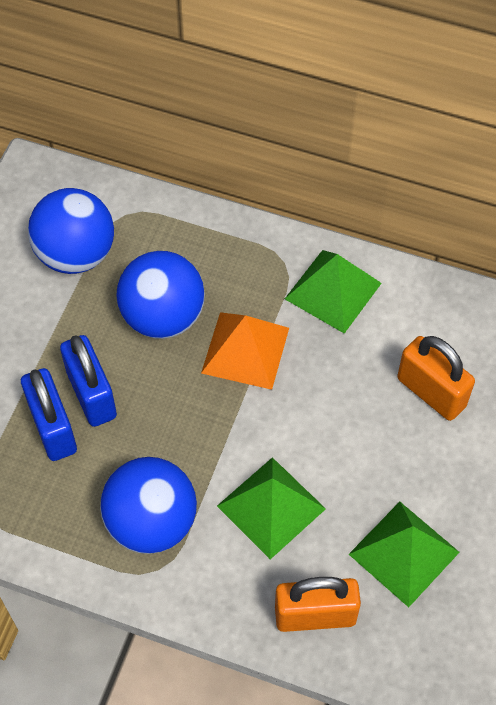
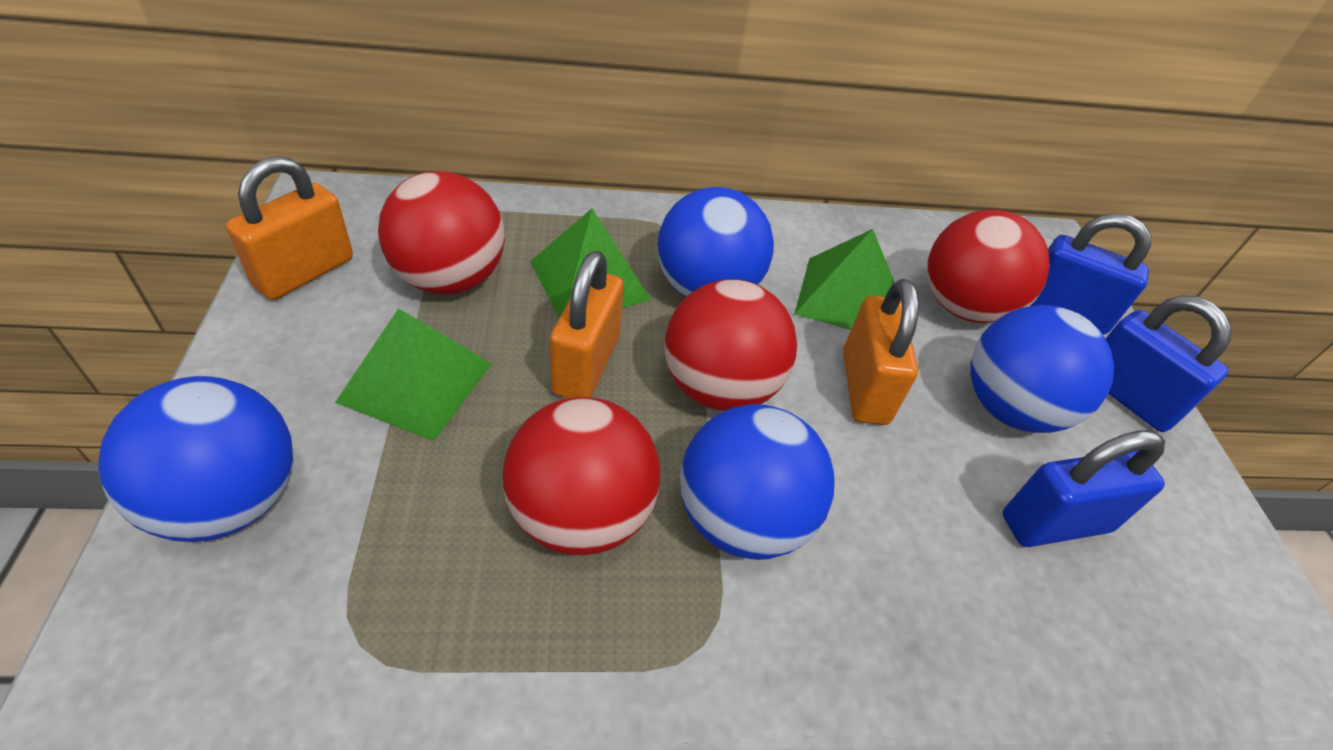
blue ball: 3 -> 4
blue padlock: 2 -> 3
orange padlock: 2 -> 3
orange pyramid: 1 -> 0
red ball: 0 -> 4

